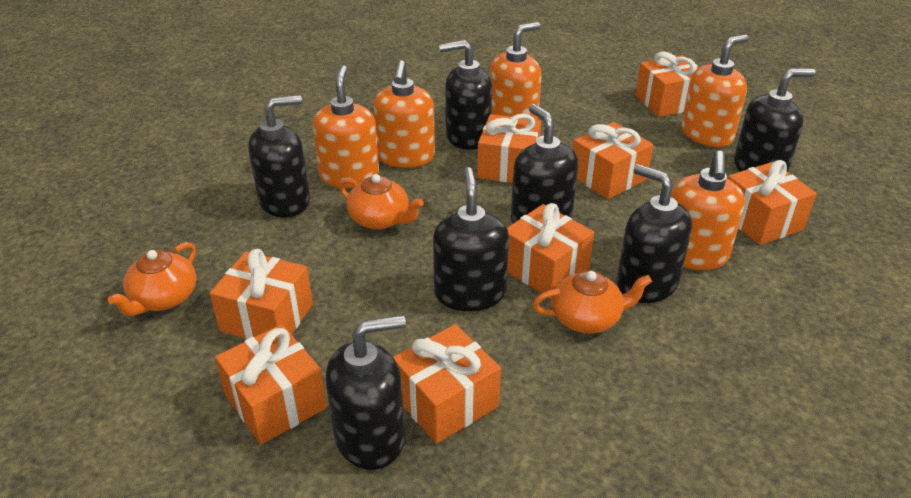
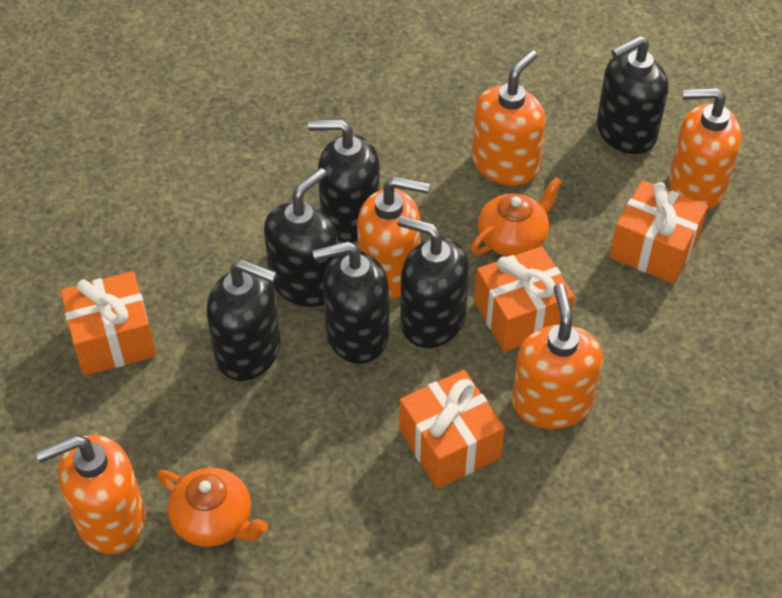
black soap dispenser: 7 -> 6
orange gift: 8 -> 4
orange teapot: 3 -> 2

